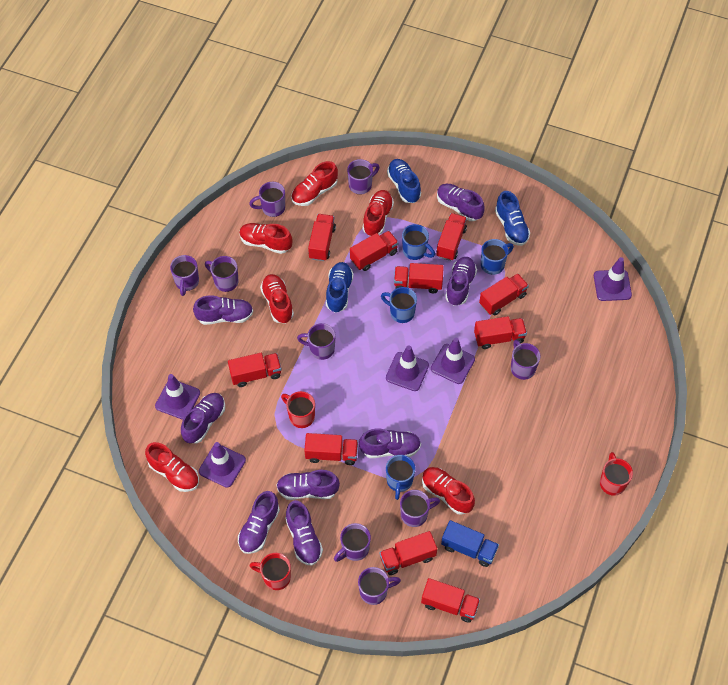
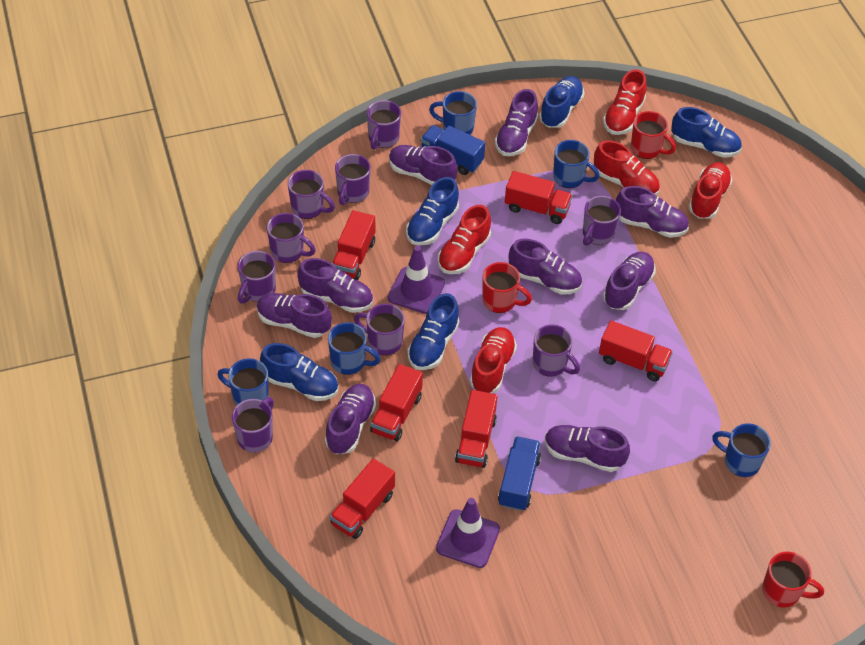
blue mug: 4 -> 5
blue shoe: 3 -> 5
blue truck: 1 -> 2
purple shoe: 8 -> 9
purple traffic cone: 5 -> 2
red shoe: 6 -> 5
red truck: 10 -> 6

